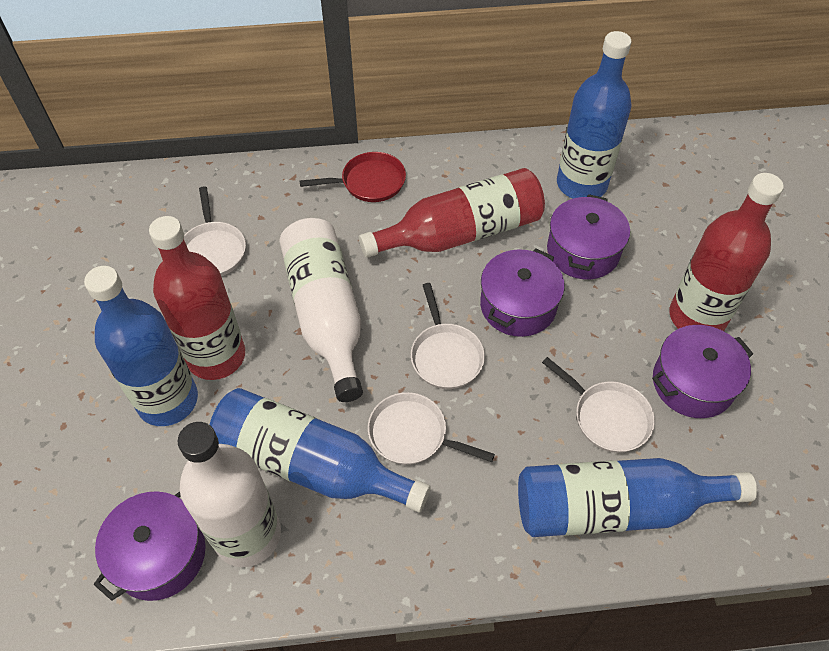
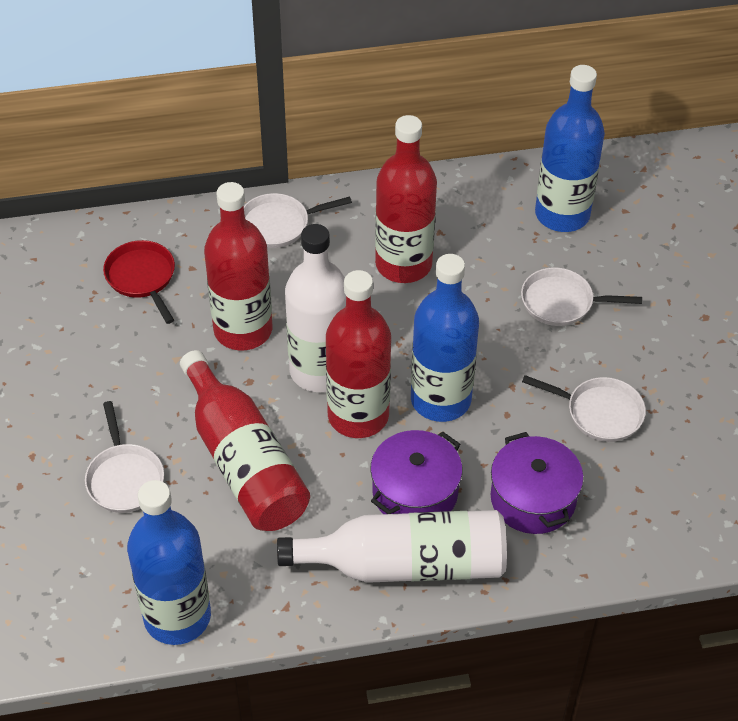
blue bottle: 4 -> 3
purple pot: 4 -> 2
red bottle: 3 -> 4

